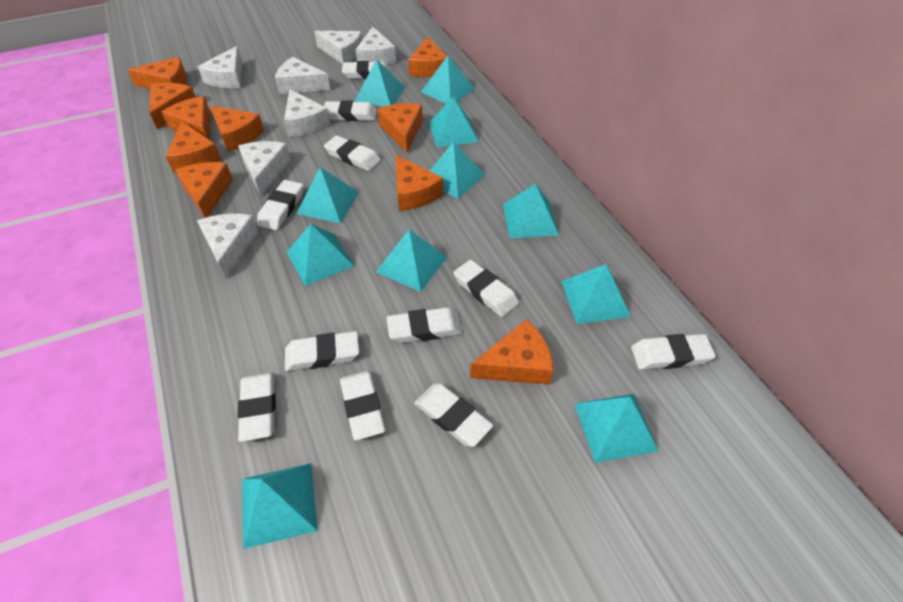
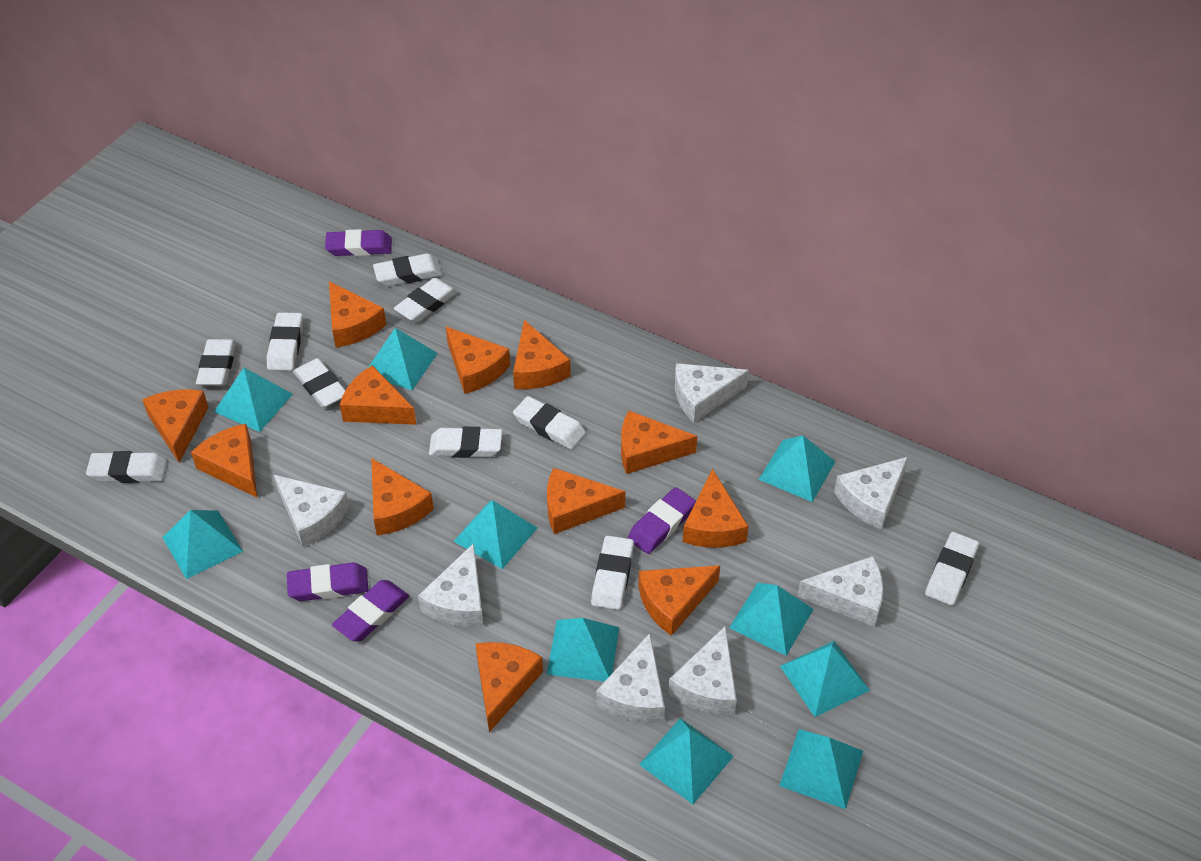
orange cheese: 10 -> 12
purple eraser: 0 -> 4
turquoise pyramid: 11 -> 10
white eraser: 11 -> 10

